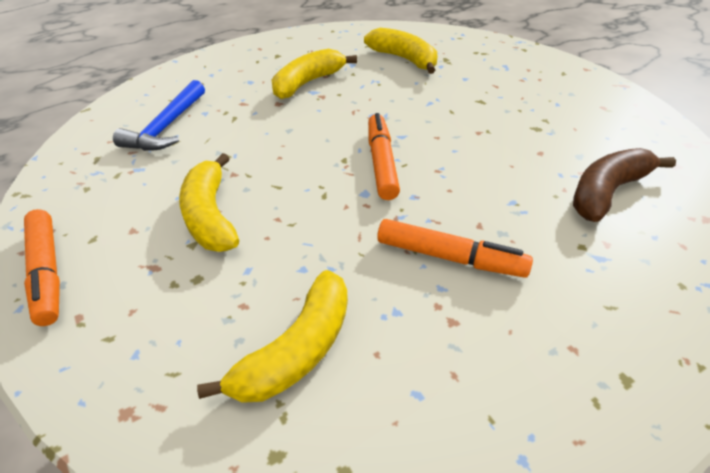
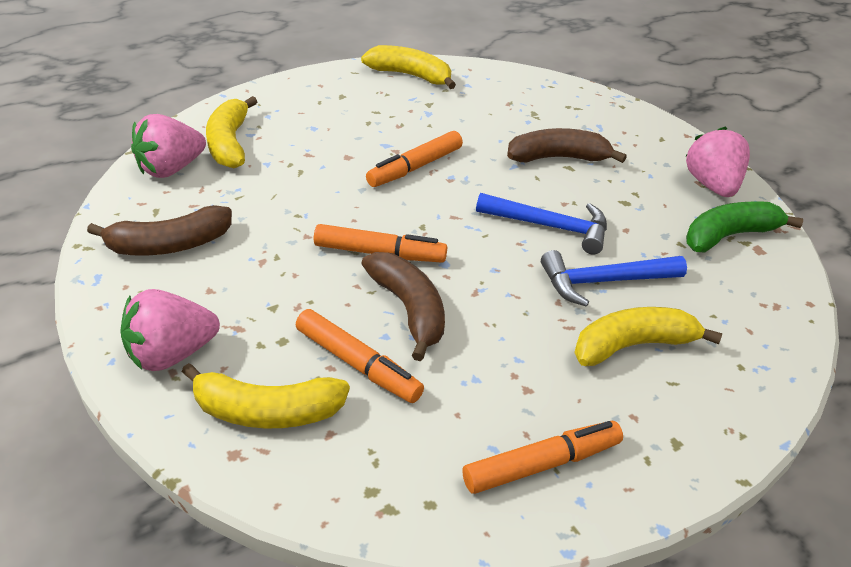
blue hammer: 1 -> 2
brown banana: 1 -> 3
green banana: 0 -> 1
orange marker: 3 -> 4
pink strawberry: 0 -> 3

